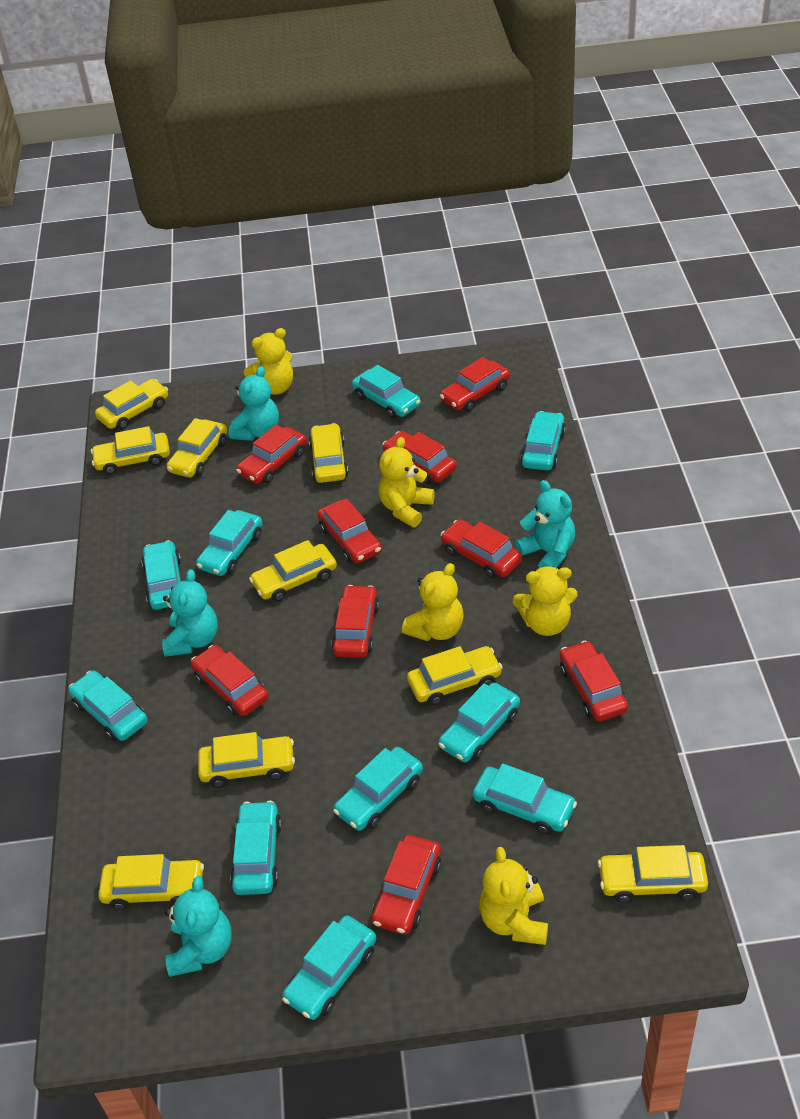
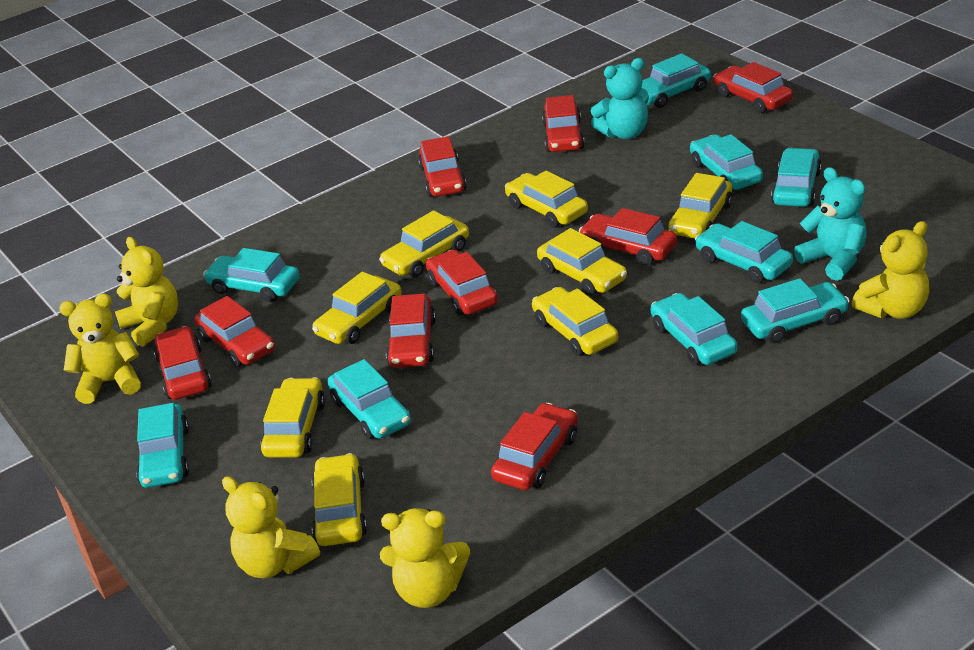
turquoise car: 10 -> 9
turquoise teddy bear: 4 -> 2
yellow car: 9 -> 8

